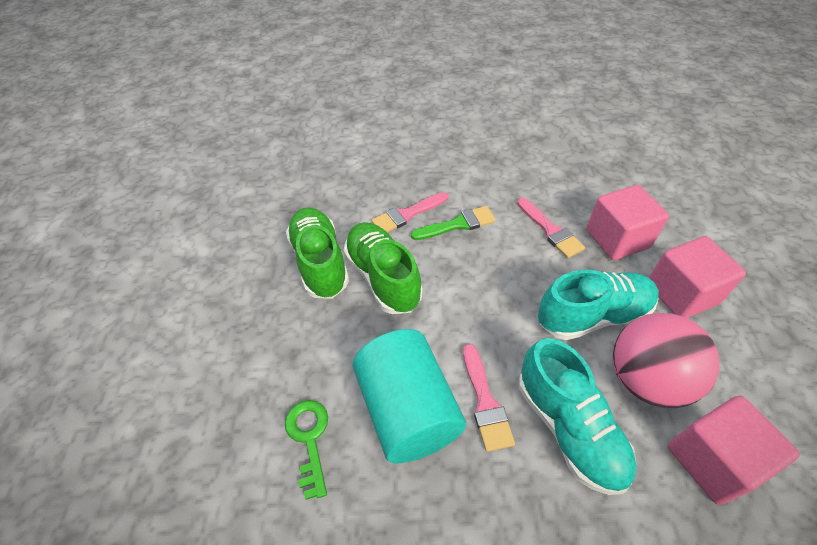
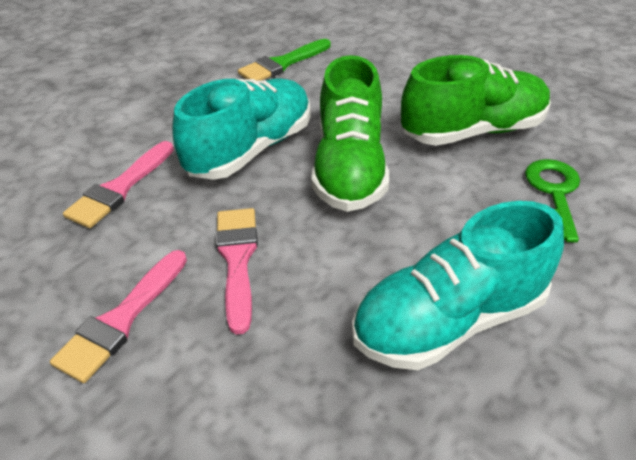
pink ball: 1 -> 0
pink cube: 3 -> 0
turquoise cylinder: 1 -> 0

